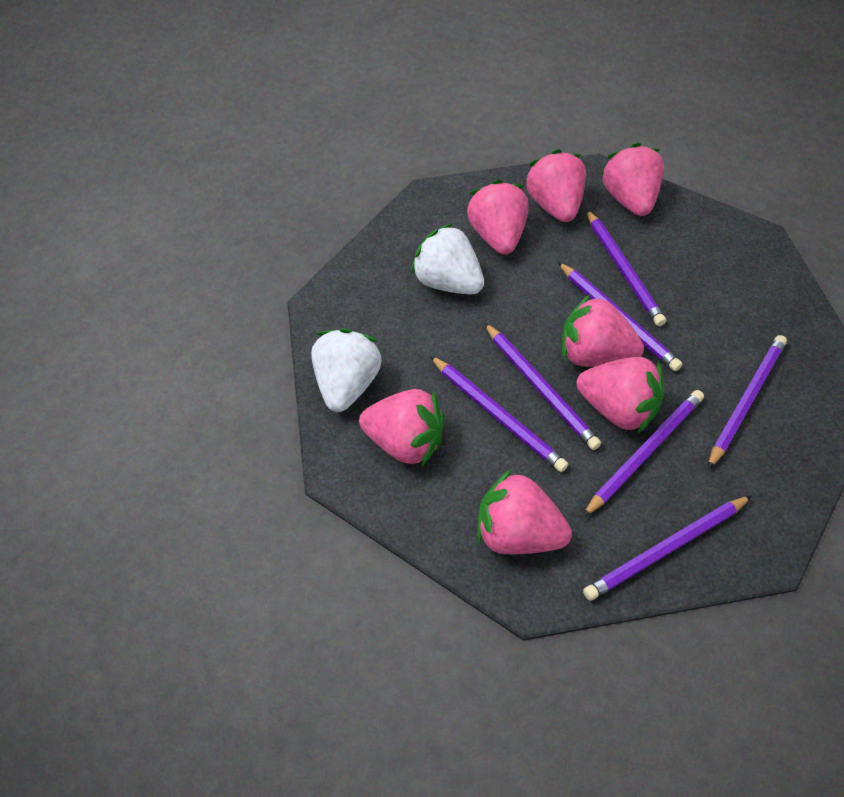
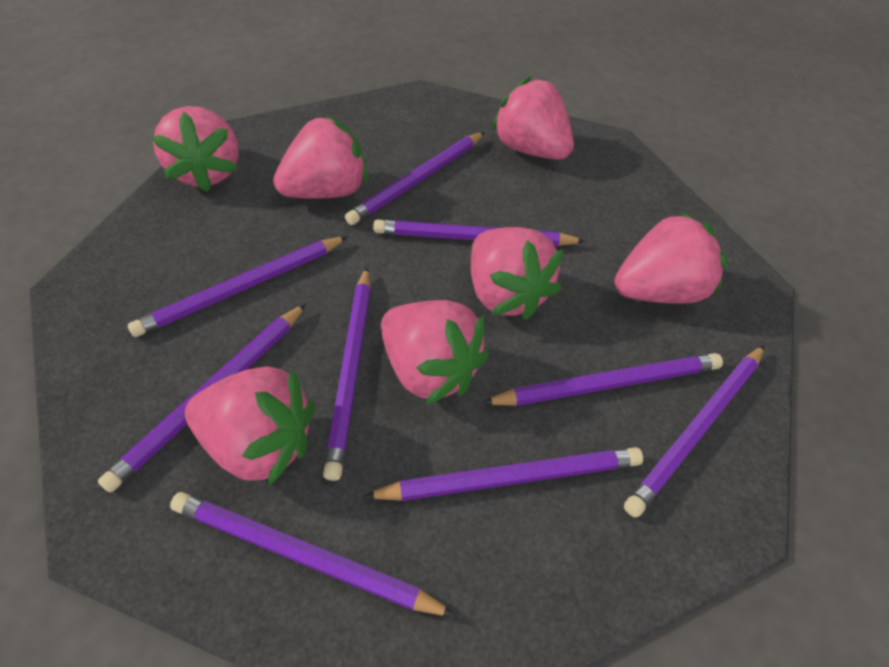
purple pencil: 7 -> 9
white strawberry: 2 -> 0

